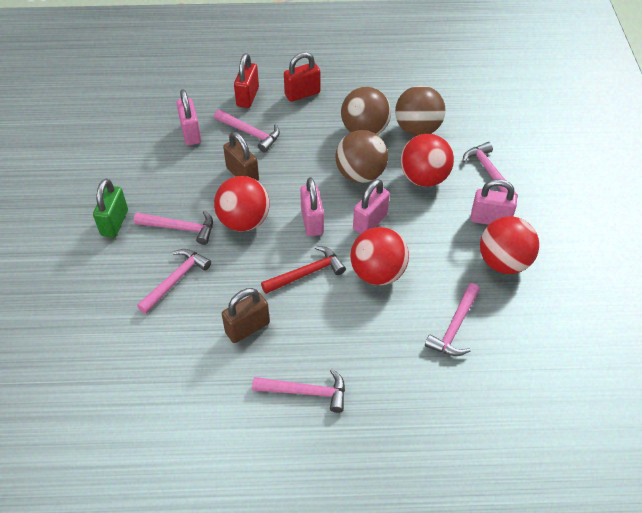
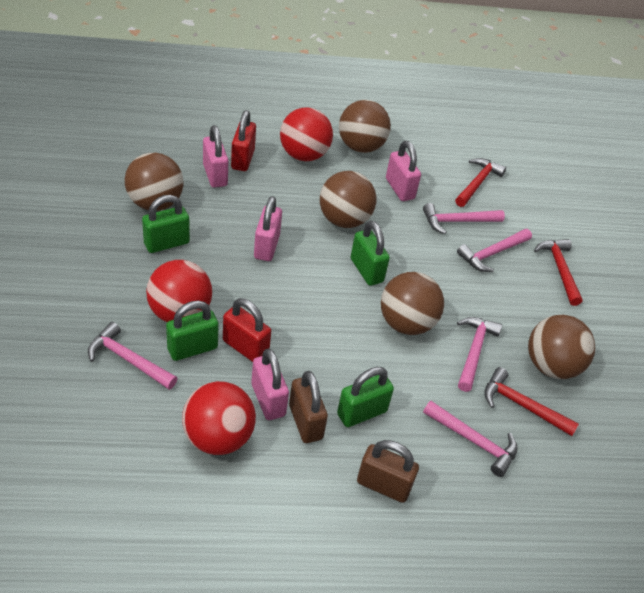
brown ball: 3 -> 5
green padlock: 1 -> 4
pink hammer: 6 -> 5
red ball: 4 -> 3
red hammer: 1 -> 3

